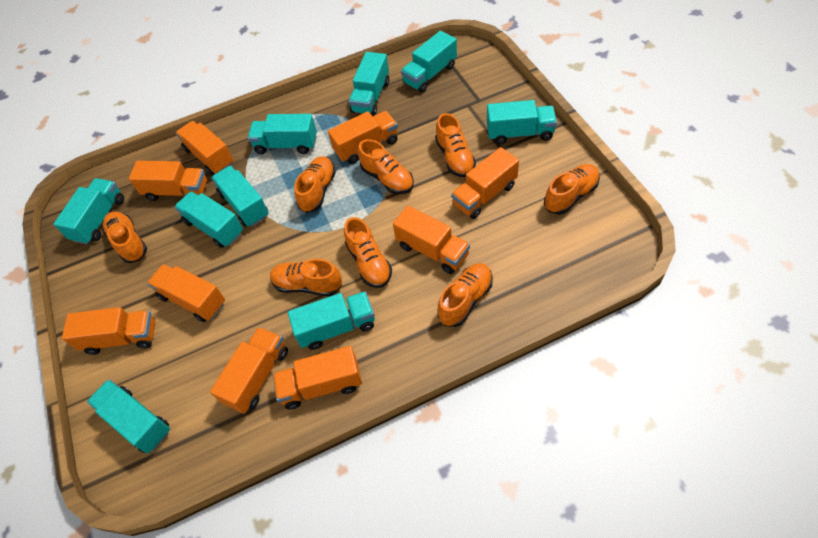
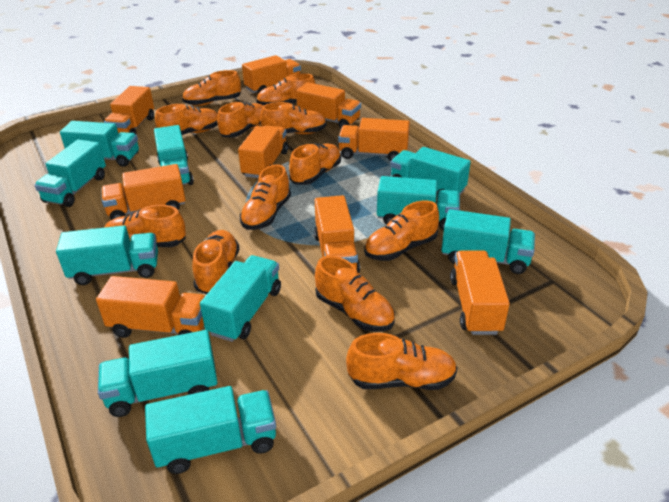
orange shoe: 8 -> 12
turquoise truck: 9 -> 10

